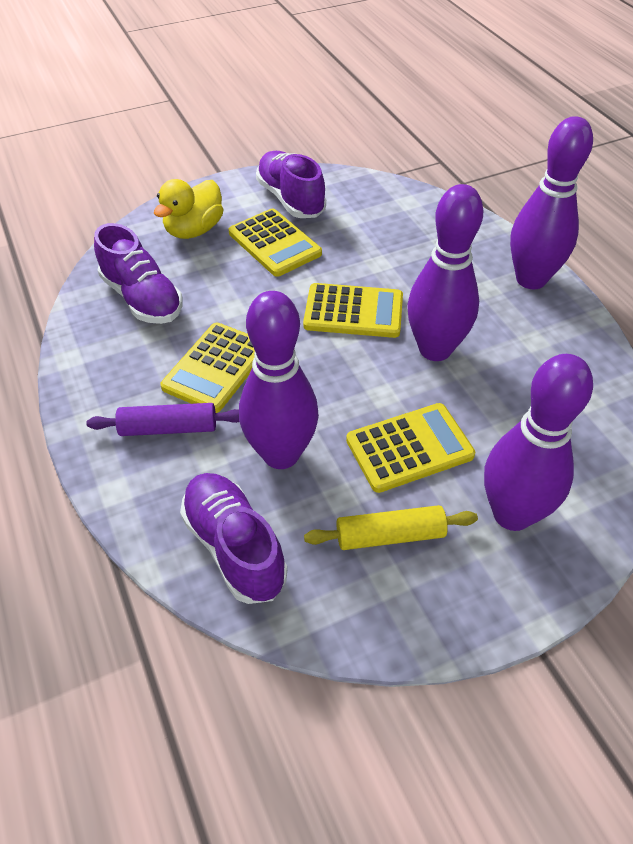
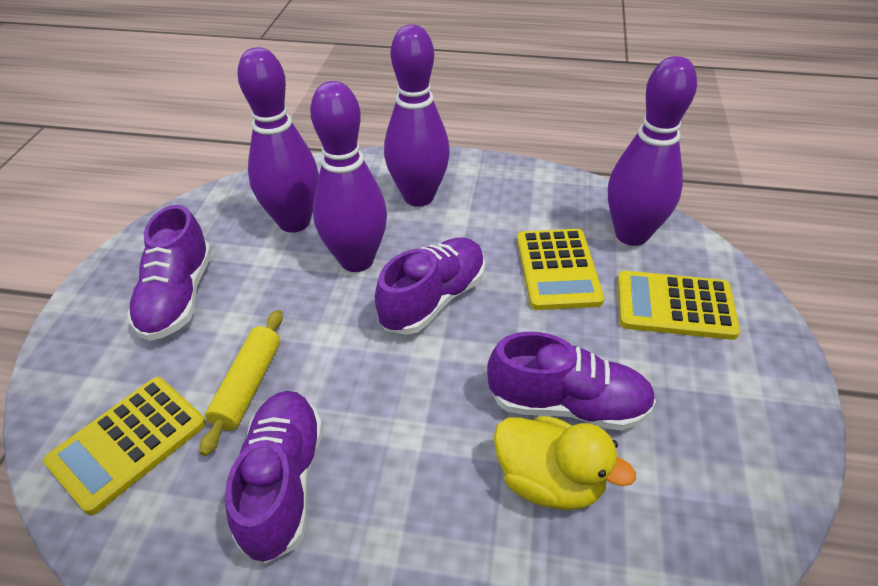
purple rolling pin: 1 -> 0
purple shoe: 3 -> 4
yellow calculator: 4 -> 3

